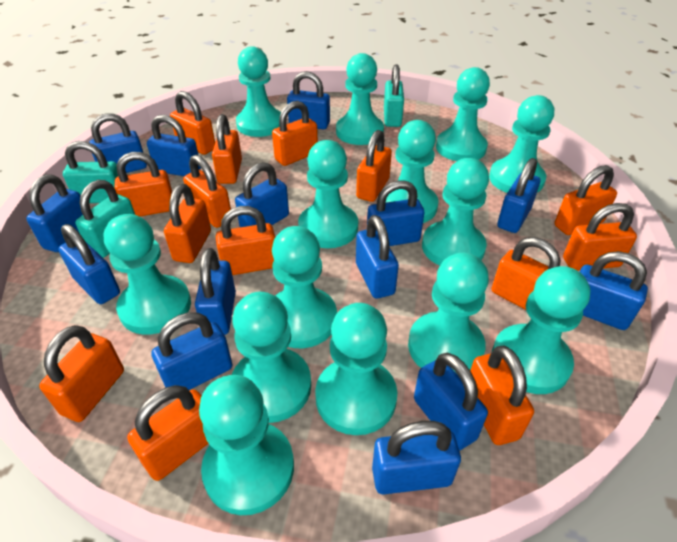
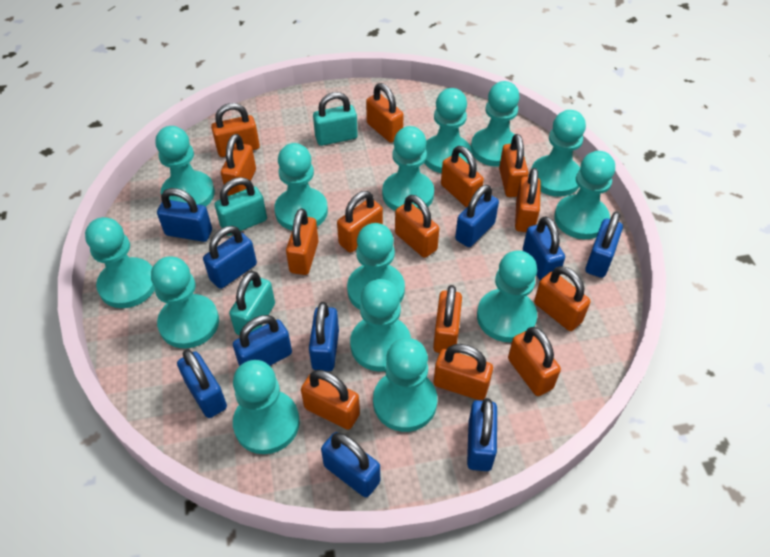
blue padlock: 14 -> 10

